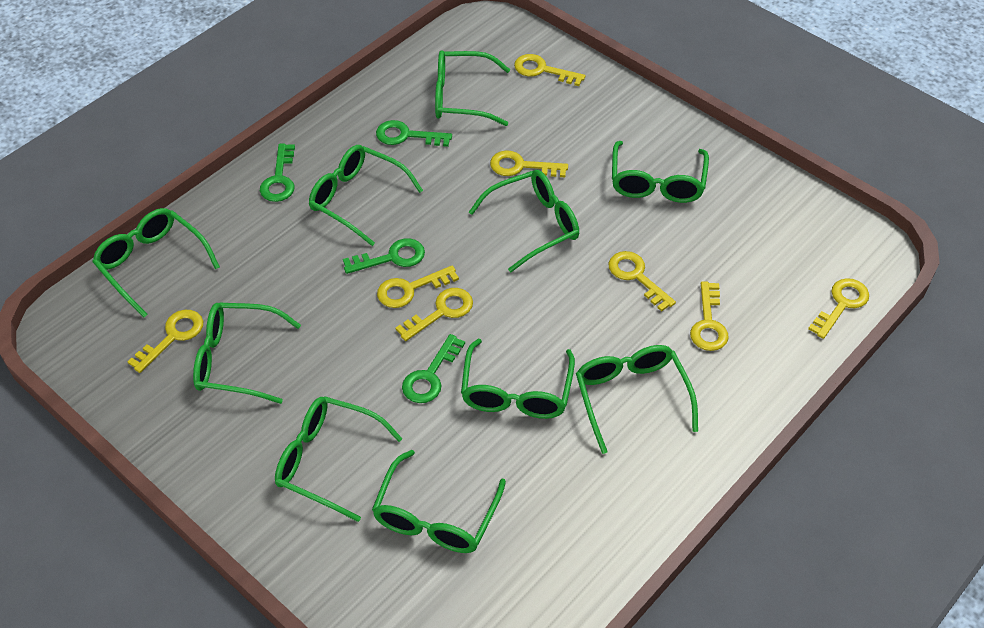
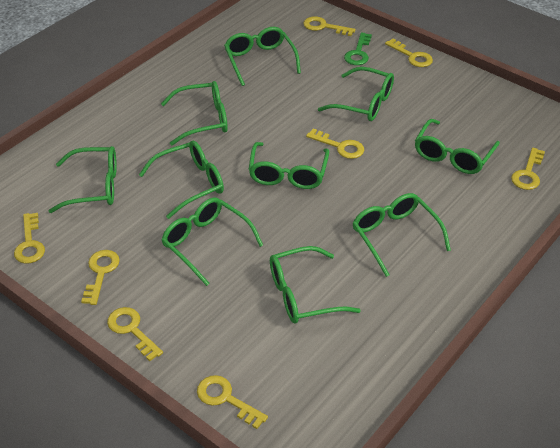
green key: 4 -> 1

